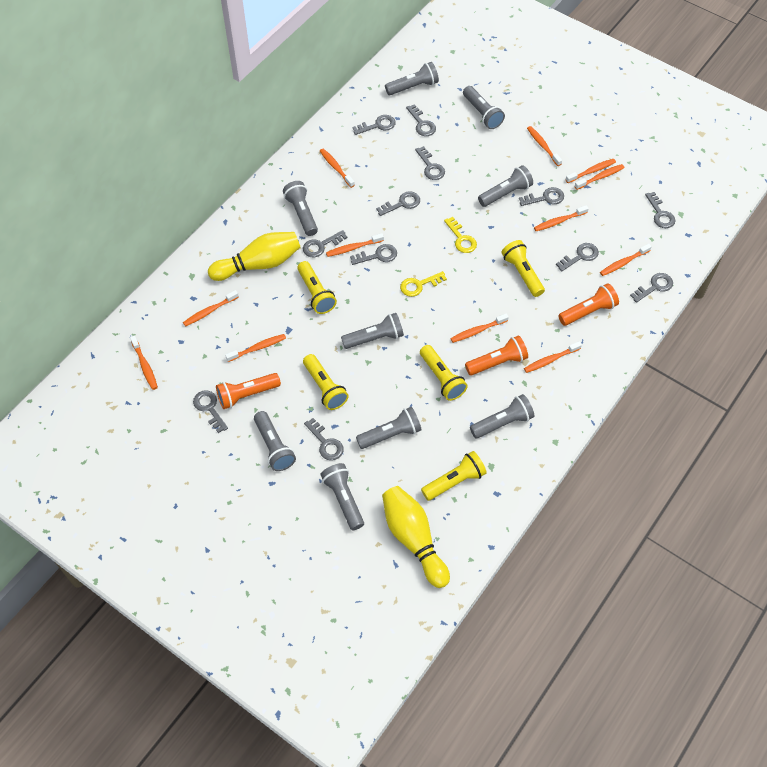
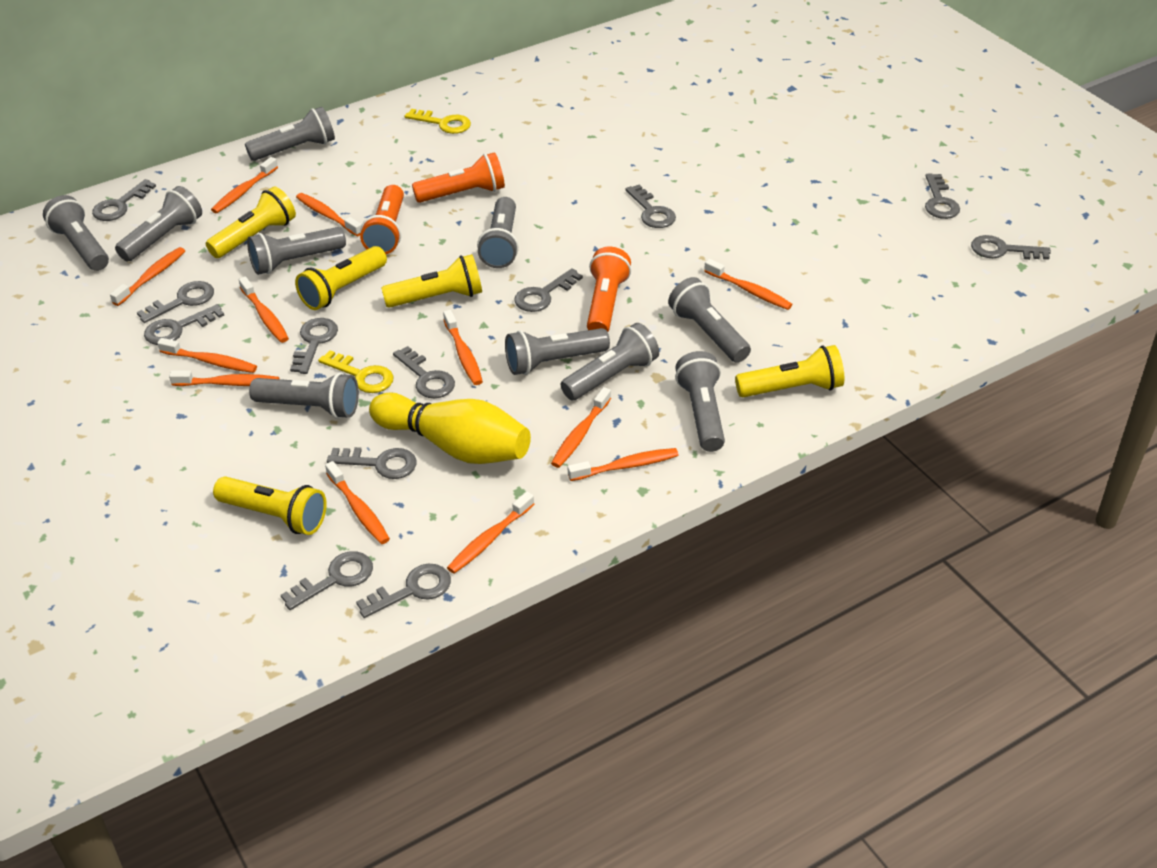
grey flashlight: 9 -> 10
yellow bowling pin: 2 -> 1

